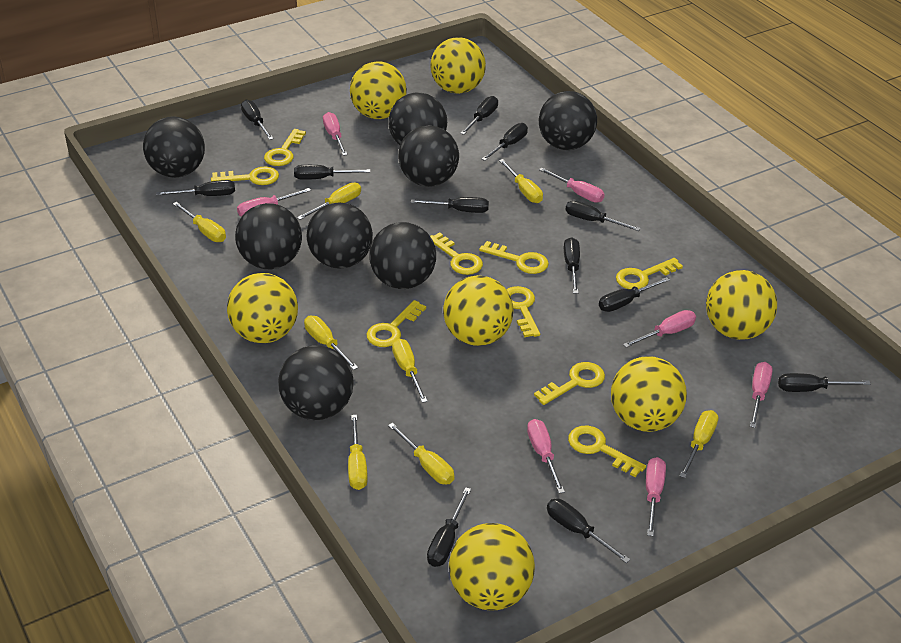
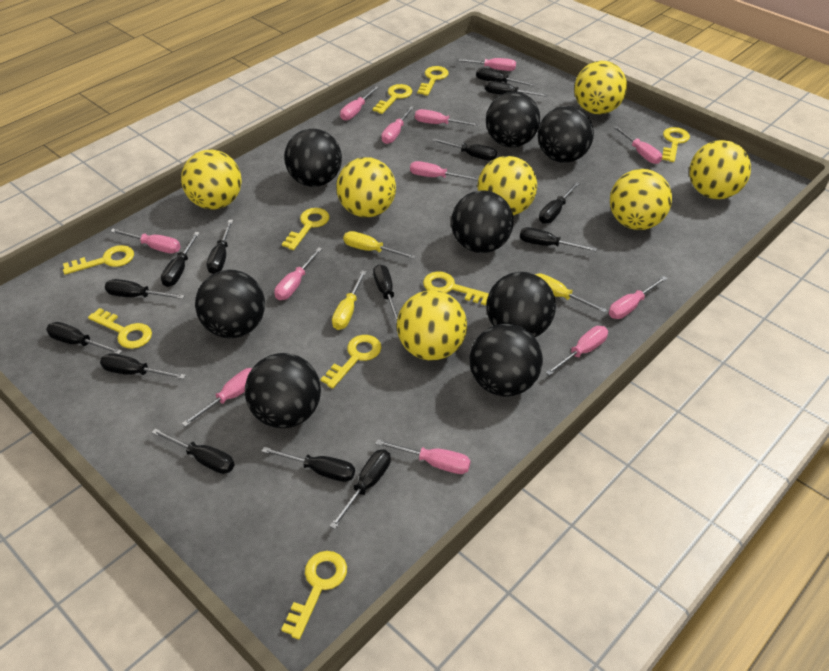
black screwdriver: 12 -> 14
pink screwdriver: 7 -> 12
yellow screwdriver: 8 -> 3

